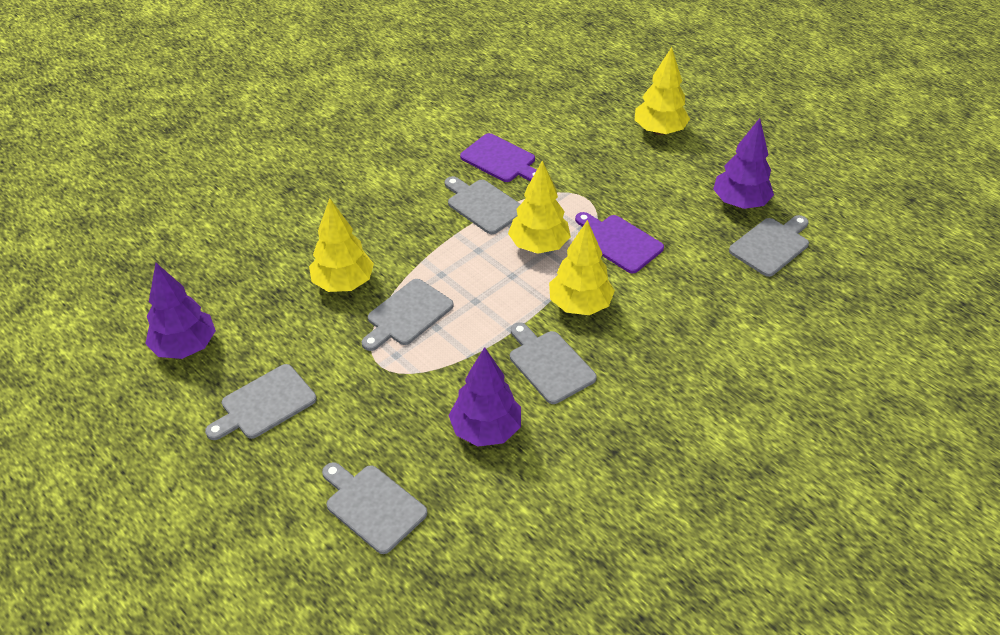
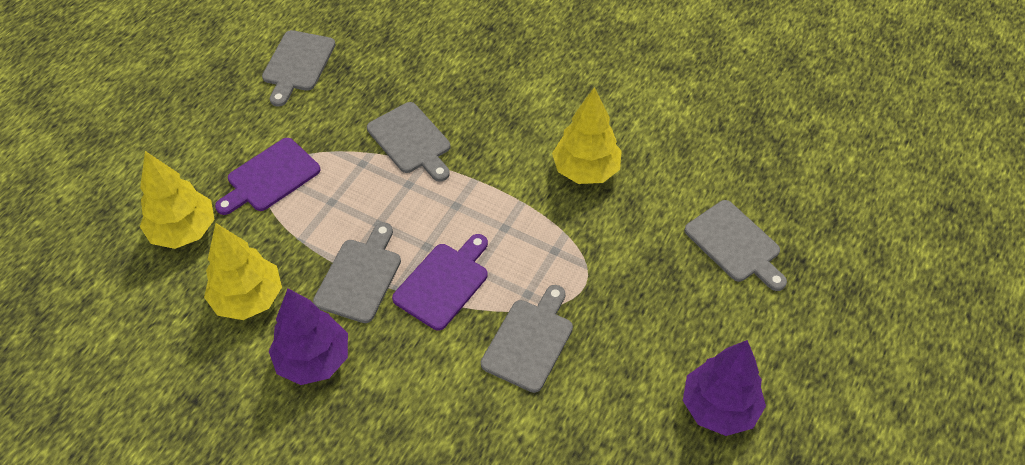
grey cutting board: 6 -> 5
purple tree: 3 -> 2
yellow tree: 4 -> 3

